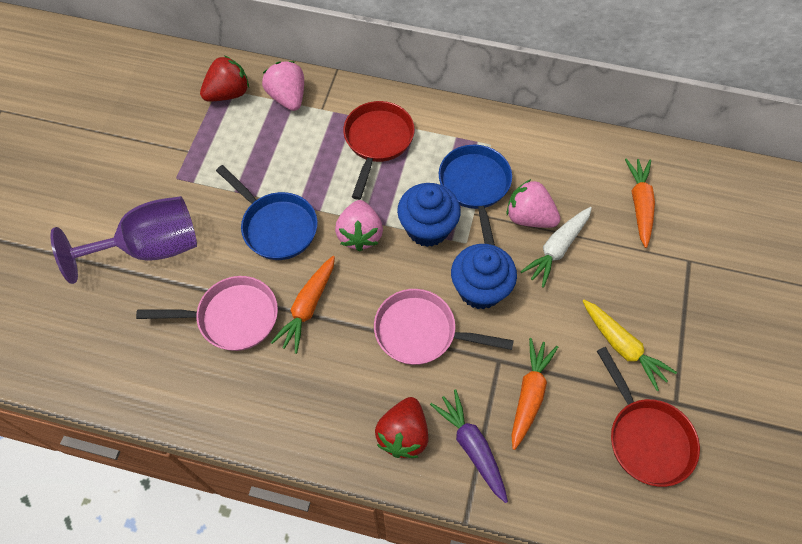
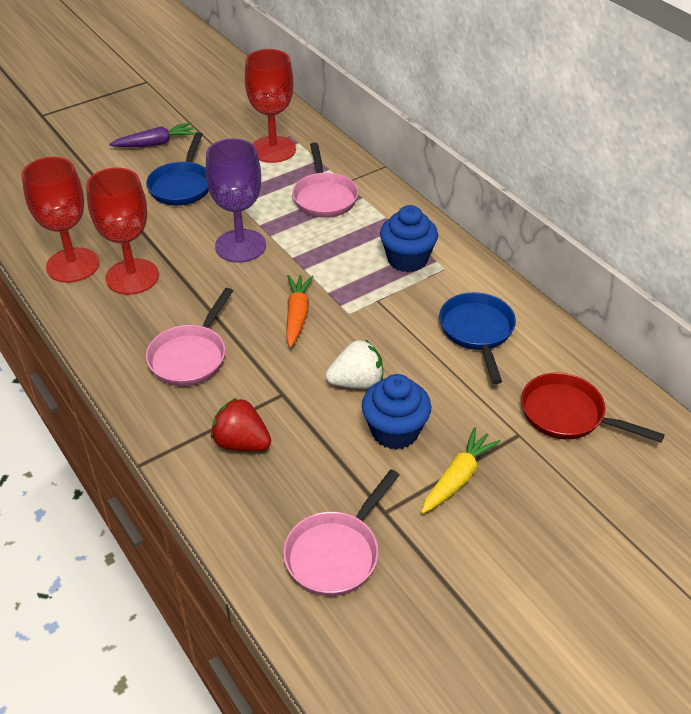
orange carrot: 3 -> 1
pink pan: 2 -> 3
pink strawberry: 3 -> 0
red goblet: 0 -> 3
red pan: 2 -> 1
red strawberry: 2 -> 1
white carrot: 1 -> 0
white strawberry: 0 -> 1

